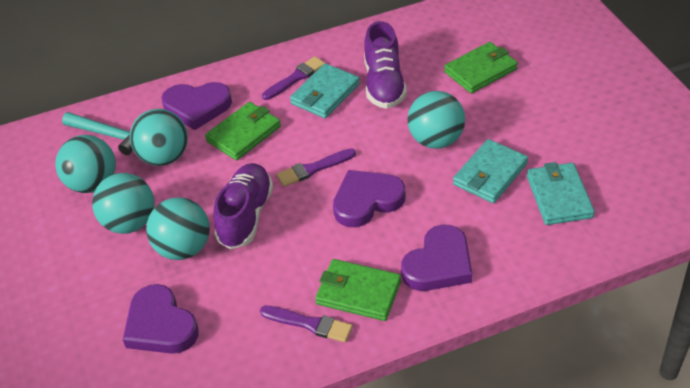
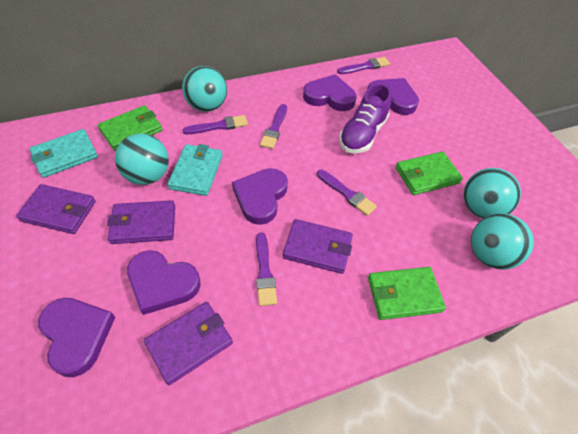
purple brush: 3 -> 5
purple heart: 4 -> 5
purple shoe: 2 -> 1
purple wallet: 0 -> 4
turquoise ball: 5 -> 4
turquoise hammer: 1 -> 0
turquoise wallet: 3 -> 2

